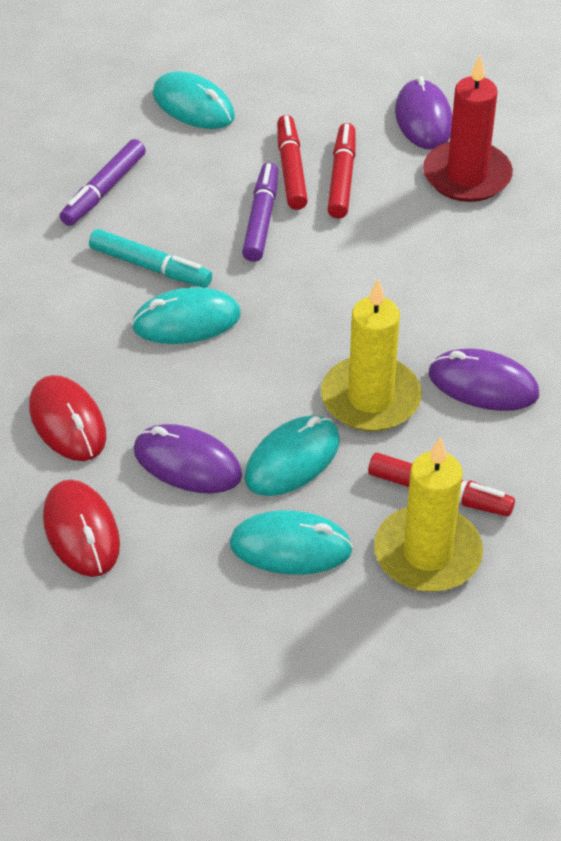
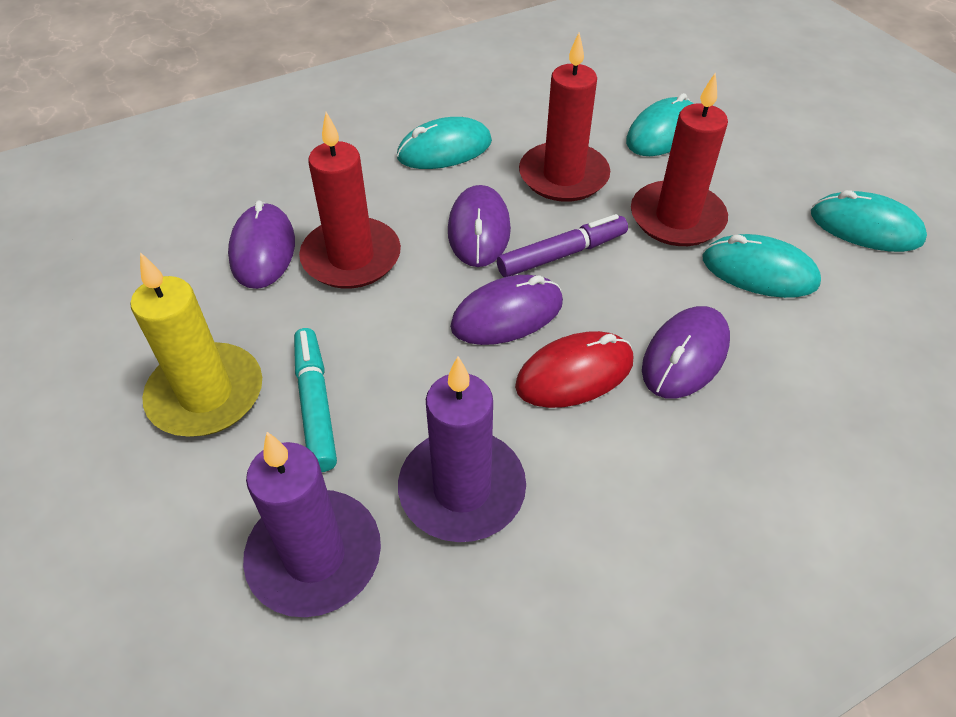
purple candle: 0 -> 2
purple marker: 2 -> 1
purple mouse: 3 -> 4
red candle: 1 -> 3
red marker: 3 -> 0
red mouse: 2 -> 1
yellow candle: 2 -> 1

